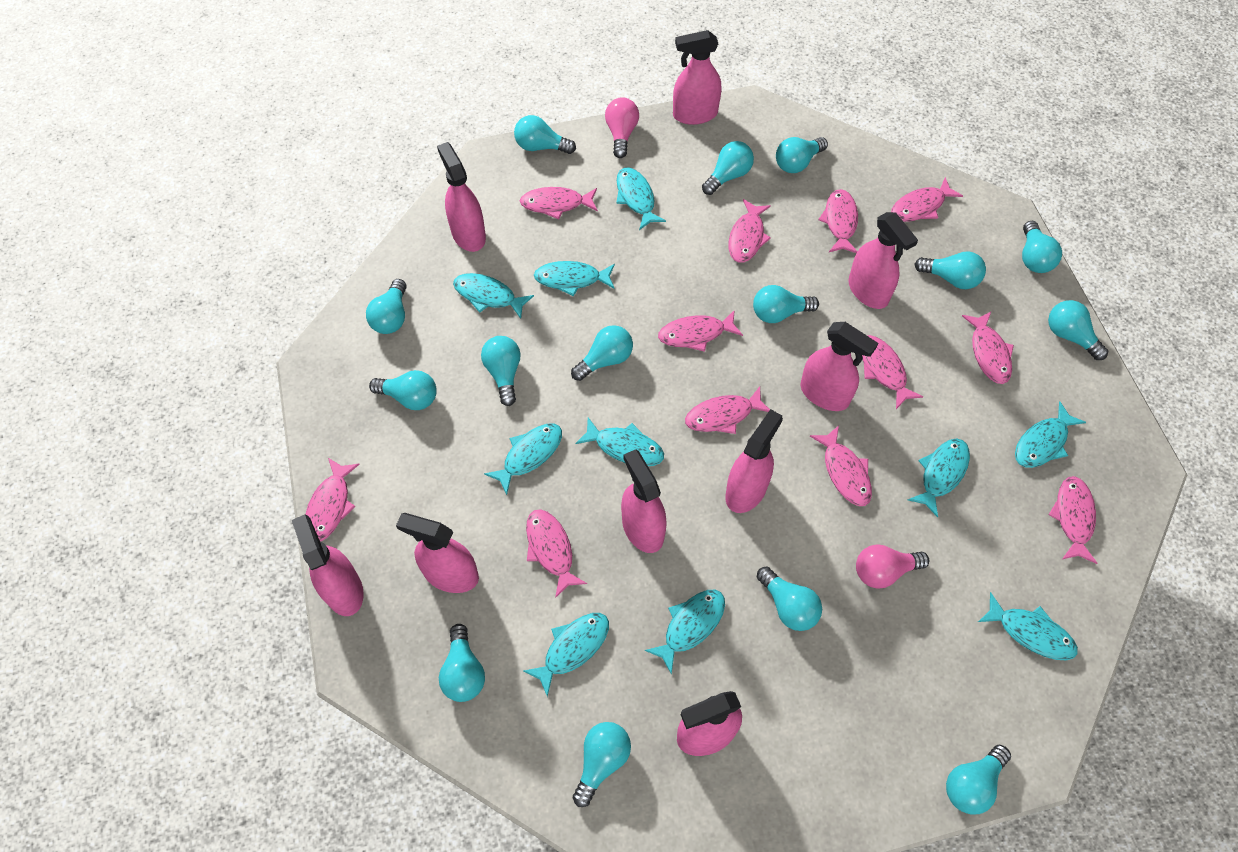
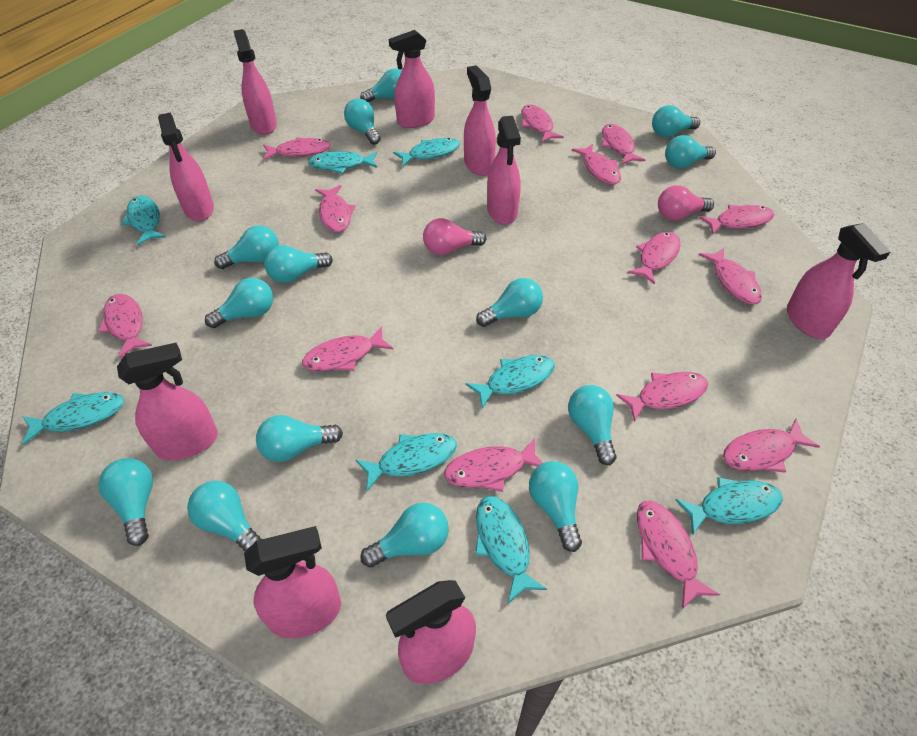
pink fish: 12 -> 14
turquoise fish: 10 -> 8
turquoise light bulb: 15 -> 14

